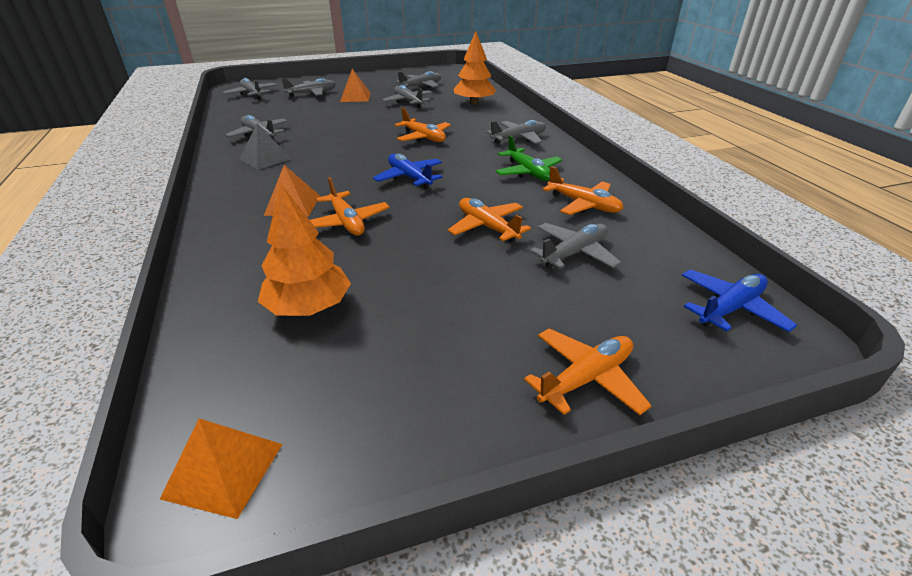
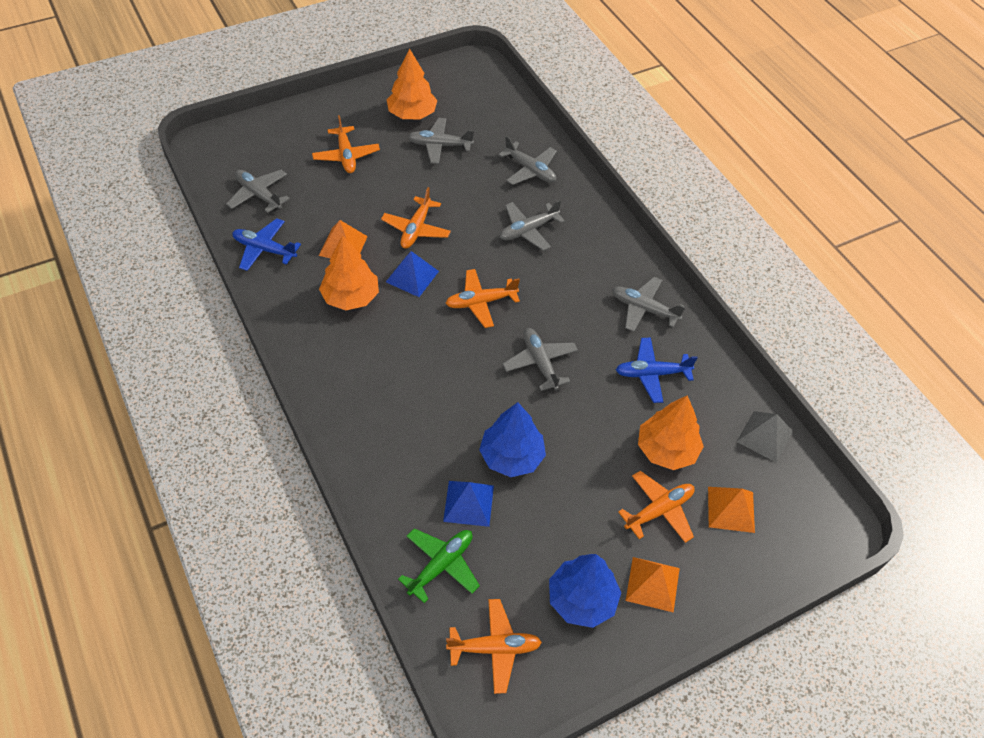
blue pyramid: 0 -> 2
blue tree: 0 -> 2
grey plane: 7 -> 6
orange tree: 2 -> 3

